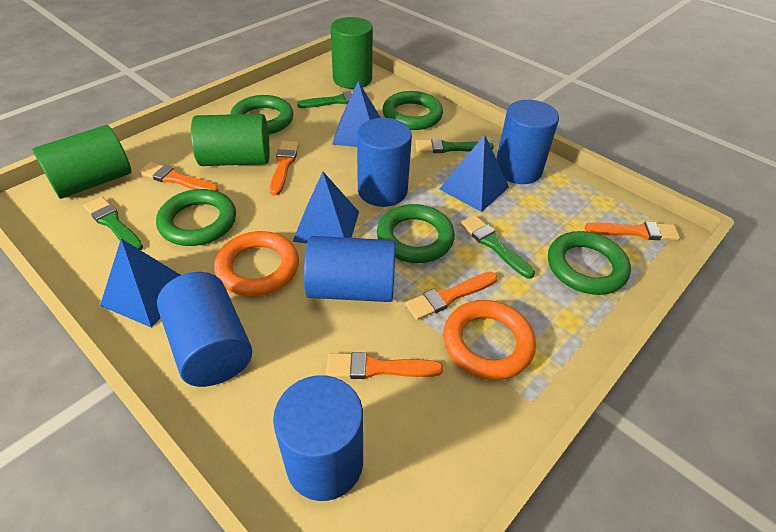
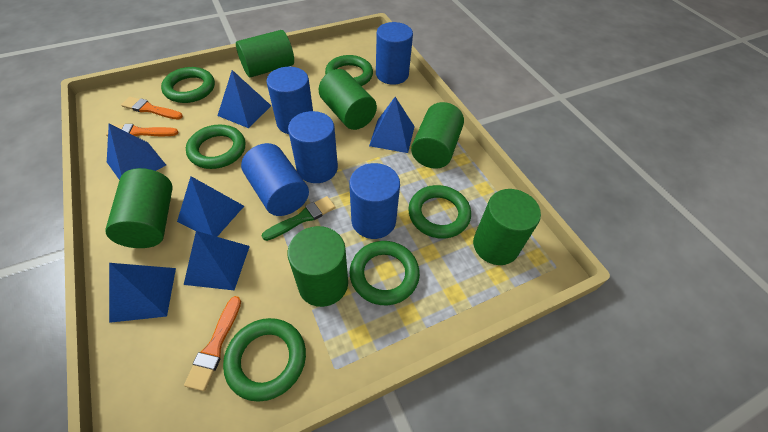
blue pyramid: 4 -> 6
green brush: 4 -> 1
green cylinder: 3 -> 6
green ring: 5 -> 6
orange brush: 5 -> 3
orange ring: 2 -> 0

